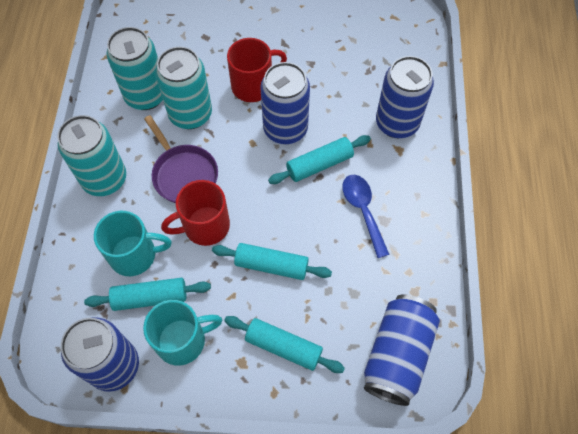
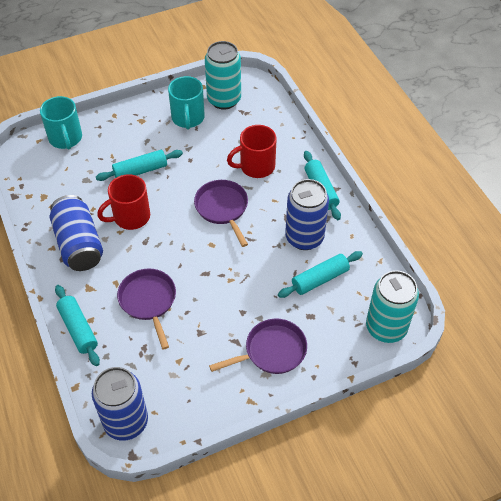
blue can: 4 -> 3
blue spoon: 1 -> 0
purple pan: 1 -> 3
turquoise can: 3 -> 2

